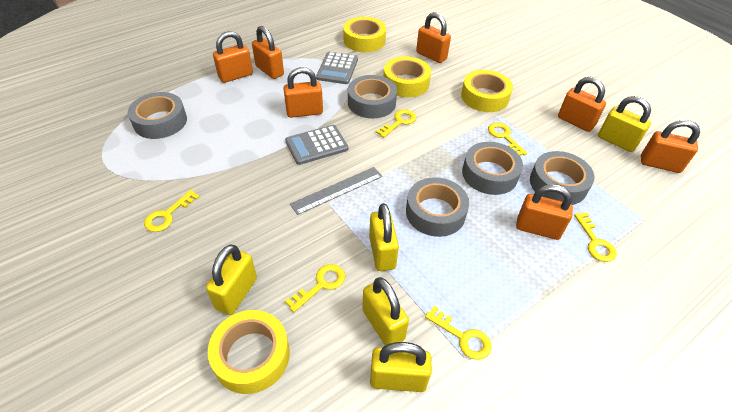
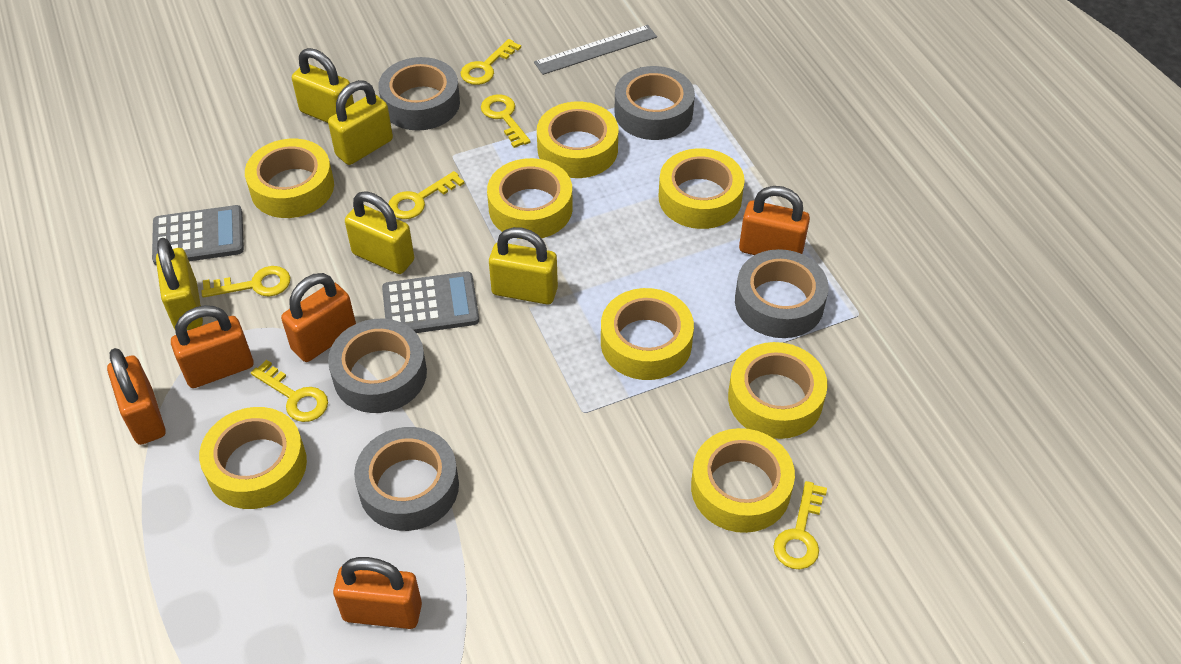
orange padlock: 7 -> 5
yellow tape: 4 -> 8

